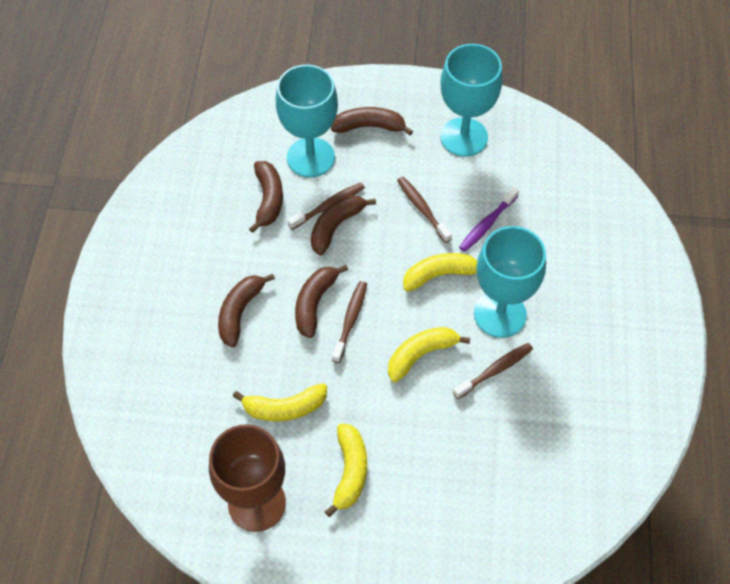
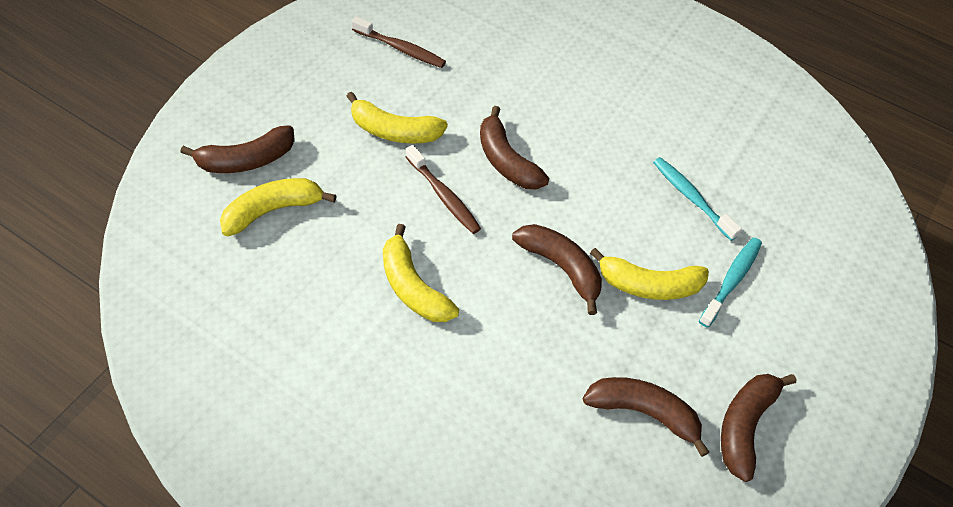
brown goblet: 1 -> 0
brown toothbrush: 4 -> 2
purple toothbrush: 1 -> 0
turquoise goblet: 3 -> 0
turquoise toothbrush: 0 -> 2

